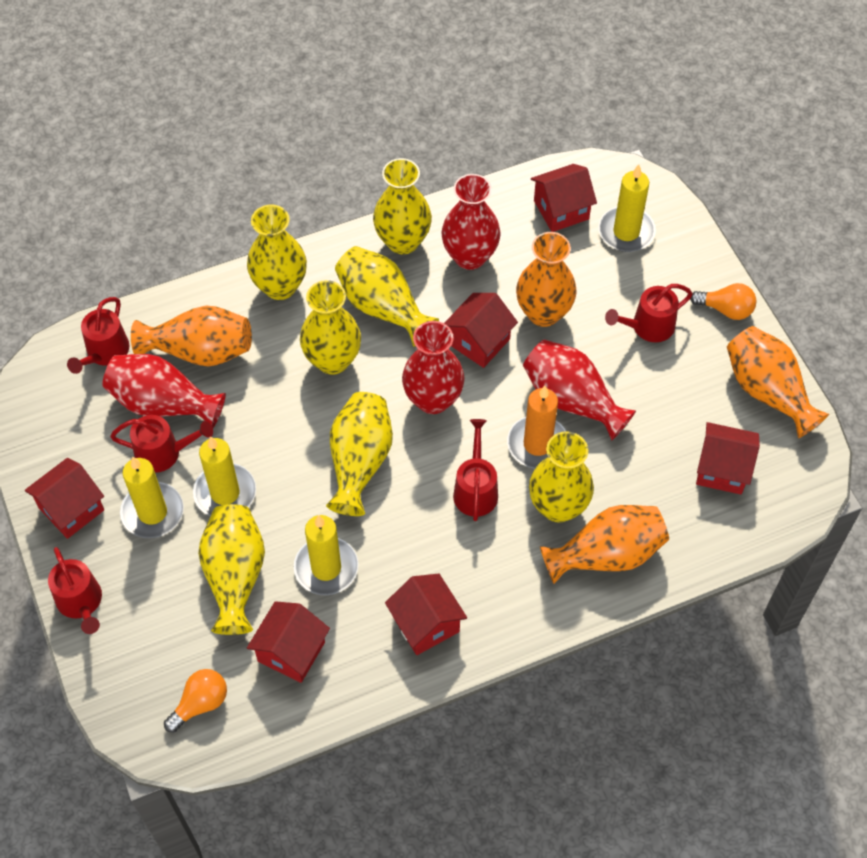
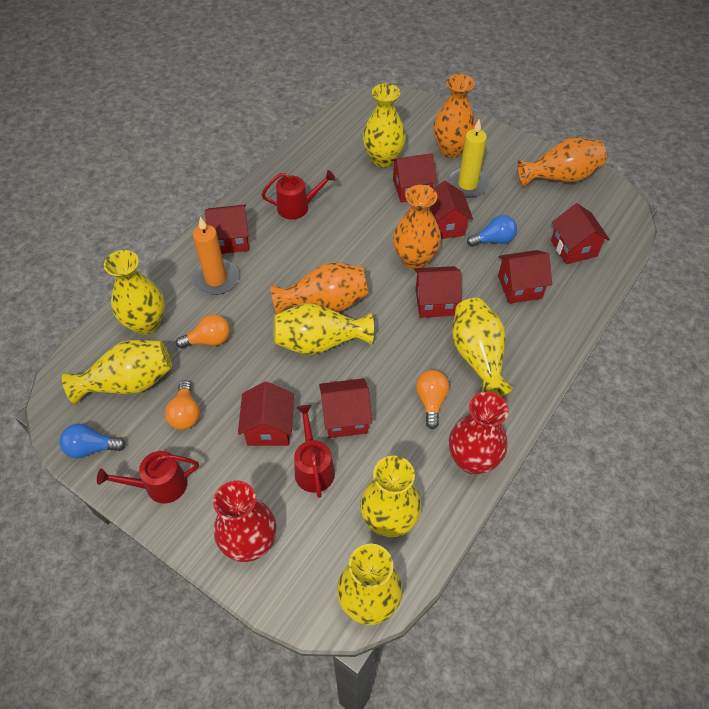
blue light bulb: 0 -> 2
orange light bulb: 2 -> 3
red house: 6 -> 8
red vase: 4 -> 2
red watering can: 5 -> 3
yellow candle: 4 -> 1

